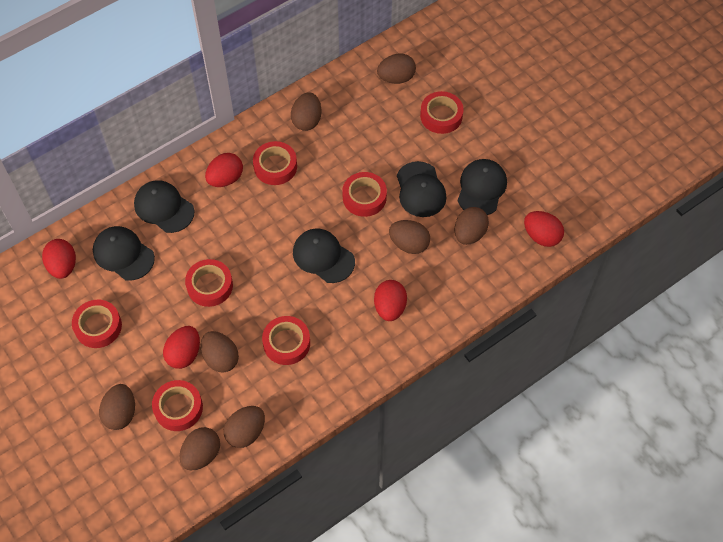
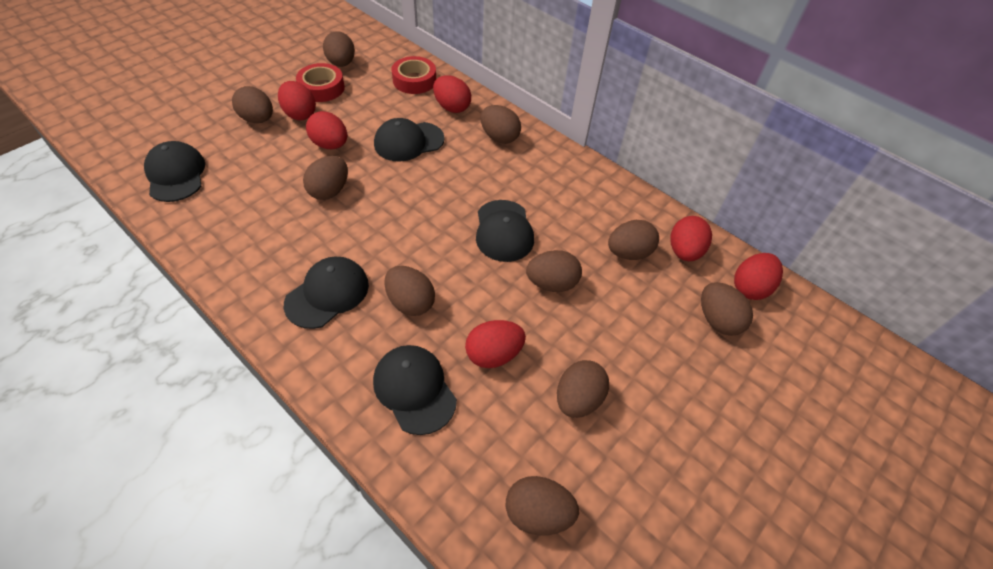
brown egg: 8 -> 10
red egg: 5 -> 6
red tape: 7 -> 2

